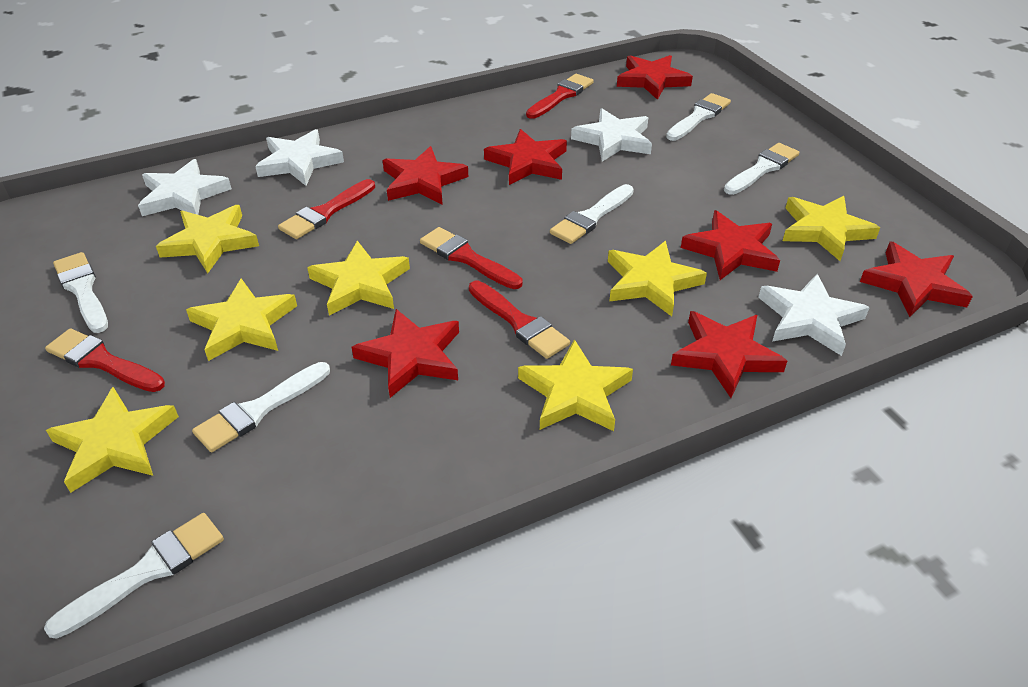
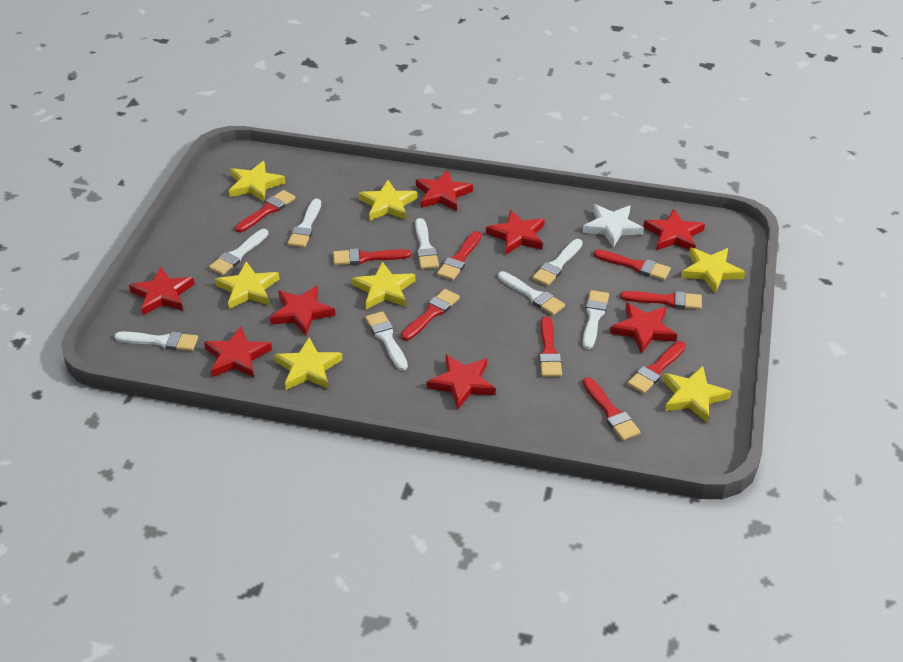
red brush: 5 -> 9
red star: 7 -> 8
white brush: 6 -> 8
white star: 4 -> 1

